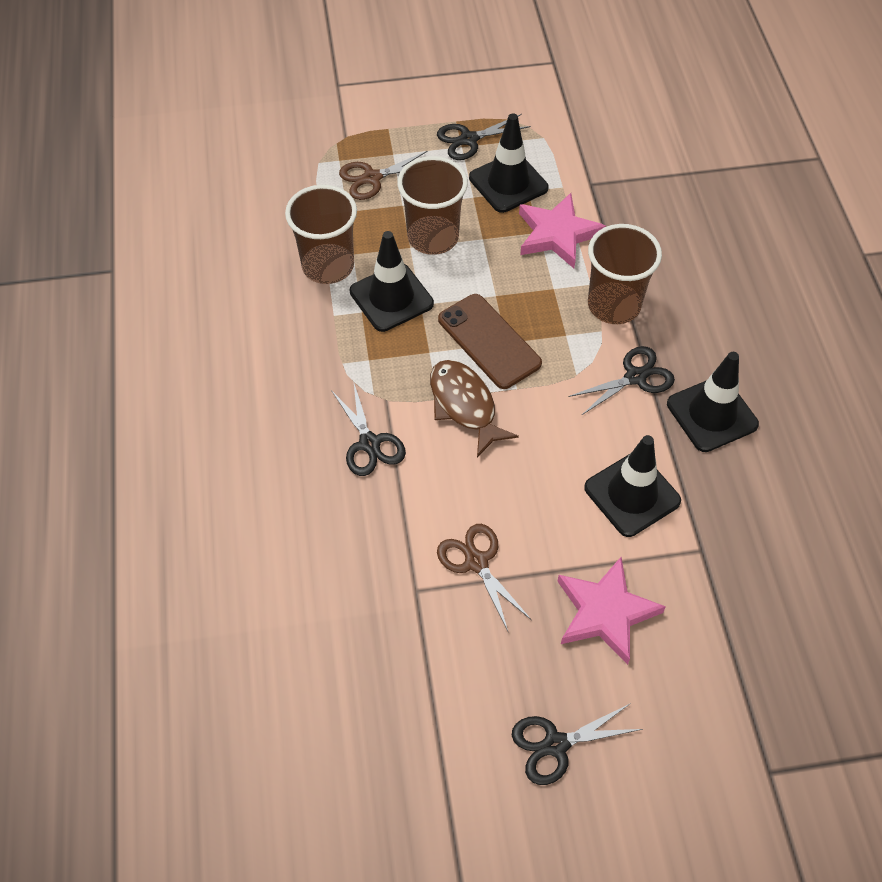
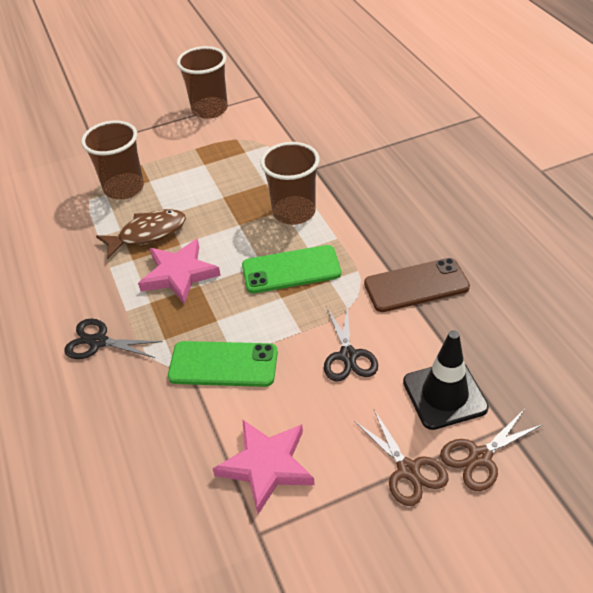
black scissors: 4 -> 2
black traffic cone: 4 -> 1
green phone: 0 -> 2

